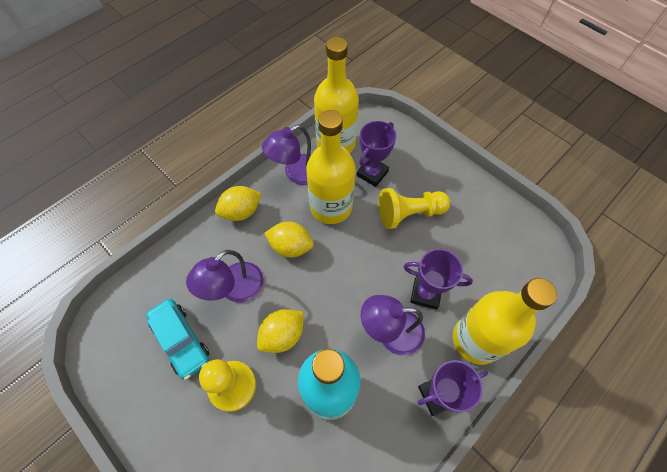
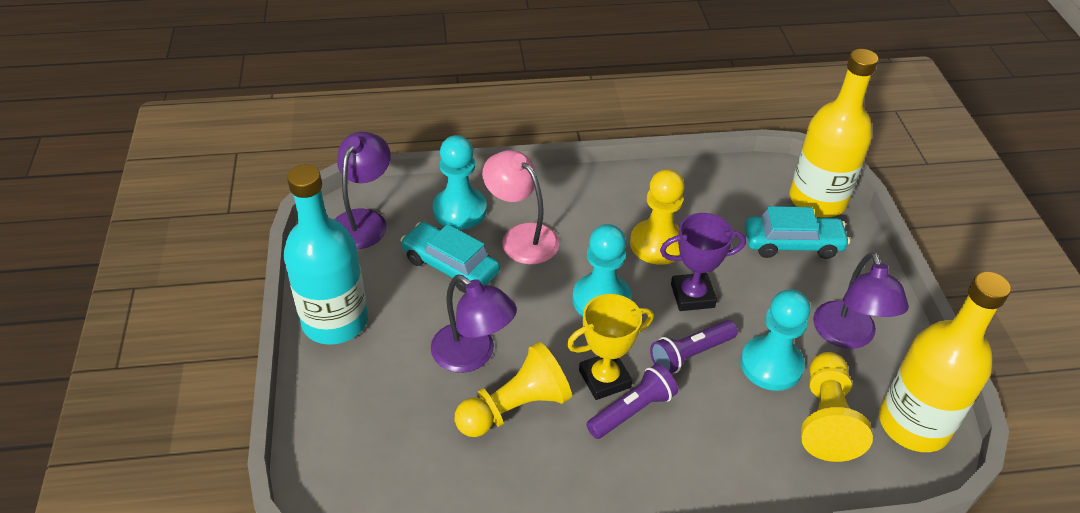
pink lamp: 0 -> 1
purple flashlight: 0 -> 2
purple trophy: 3 -> 1
turquoise car: 1 -> 2
turquoise pawn: 0 -> 3
yellow bottle: 3 -> 2
yellow lemon: 3 -> 0
yellow pawn: 2 -> 3
yellow trophy: 0 -> 1

